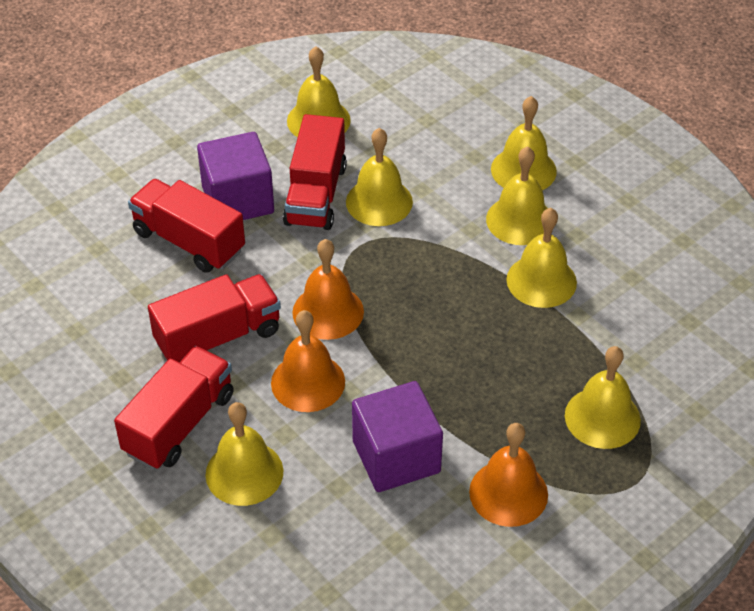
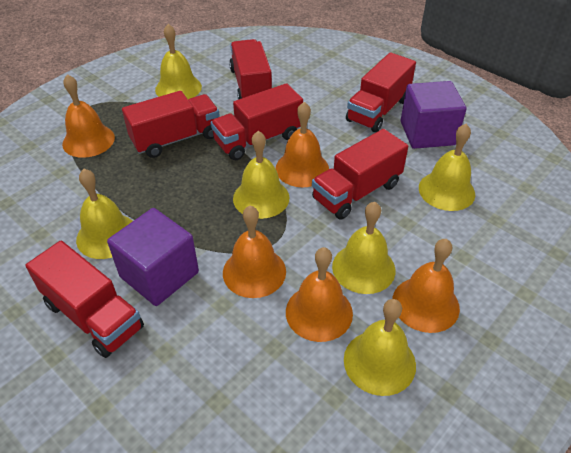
orange bell: 3 -> 5
red truck: 4 -> 6
yellow bell: 7 -> 6

